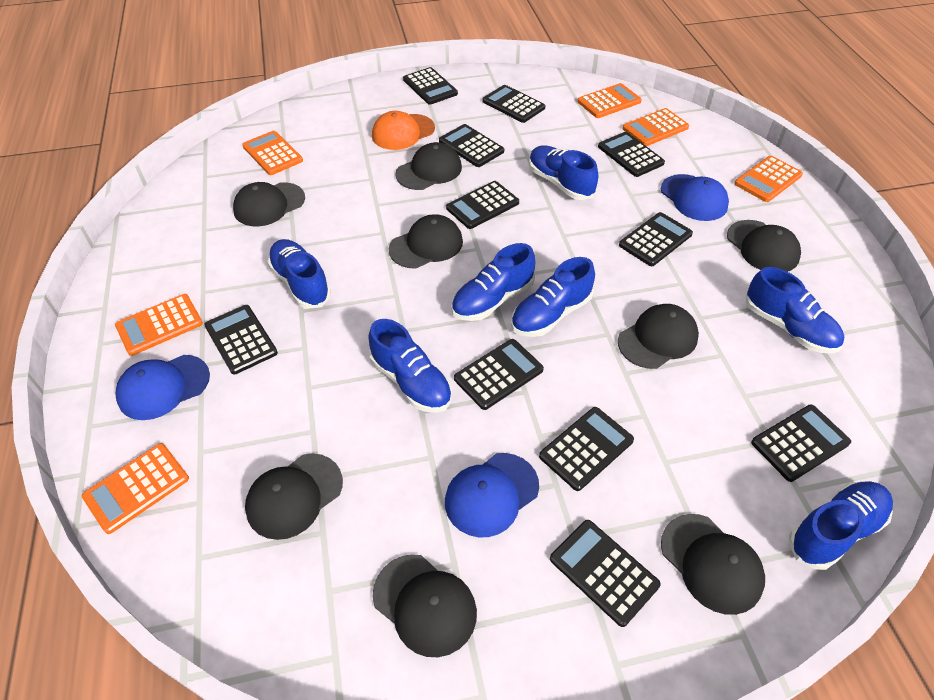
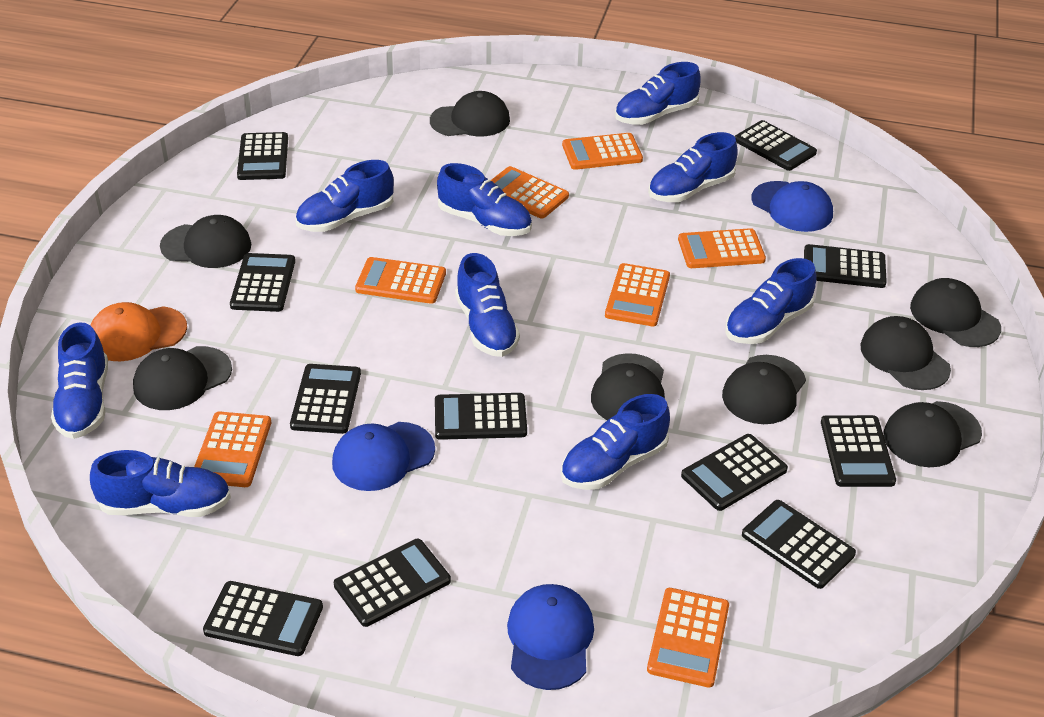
blue shoe: 7 -> 9
orange calculator: 6 -> 7

